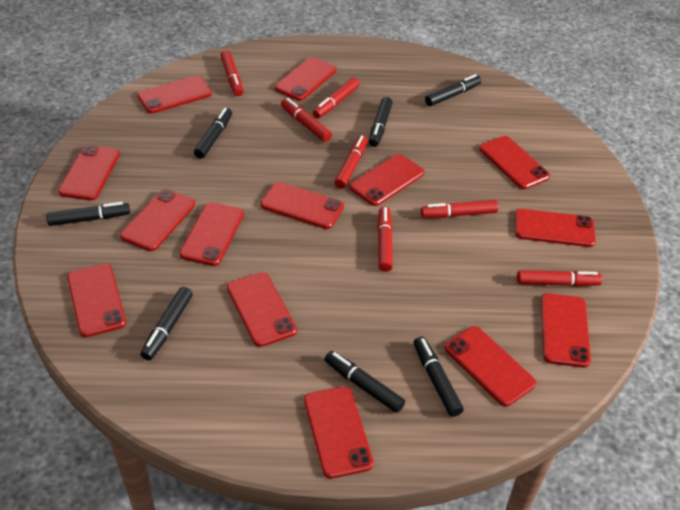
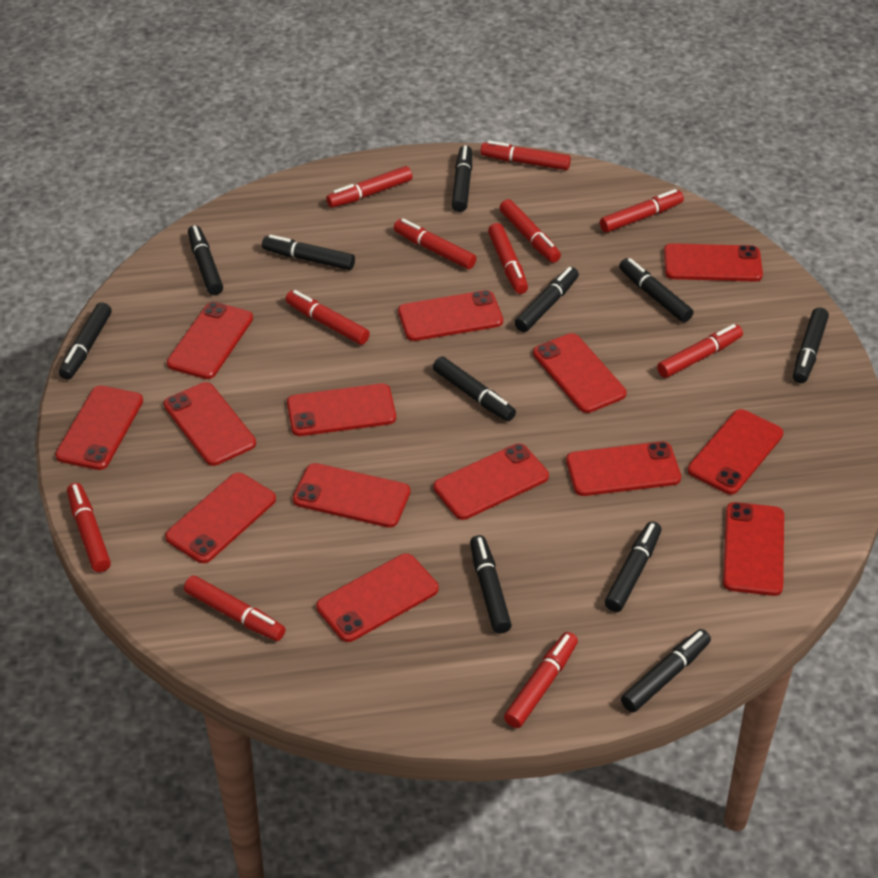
black marker: 7 -> 11
red marker: 7 -> 11

